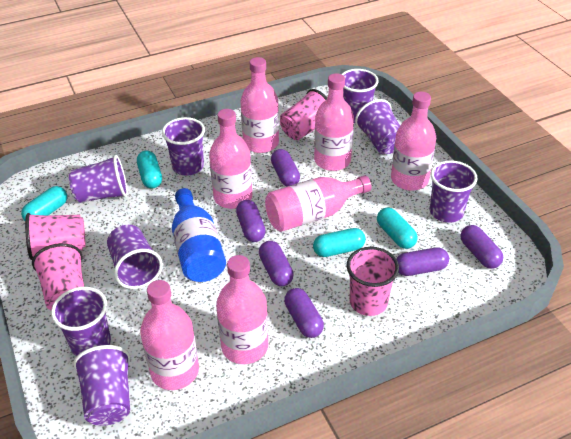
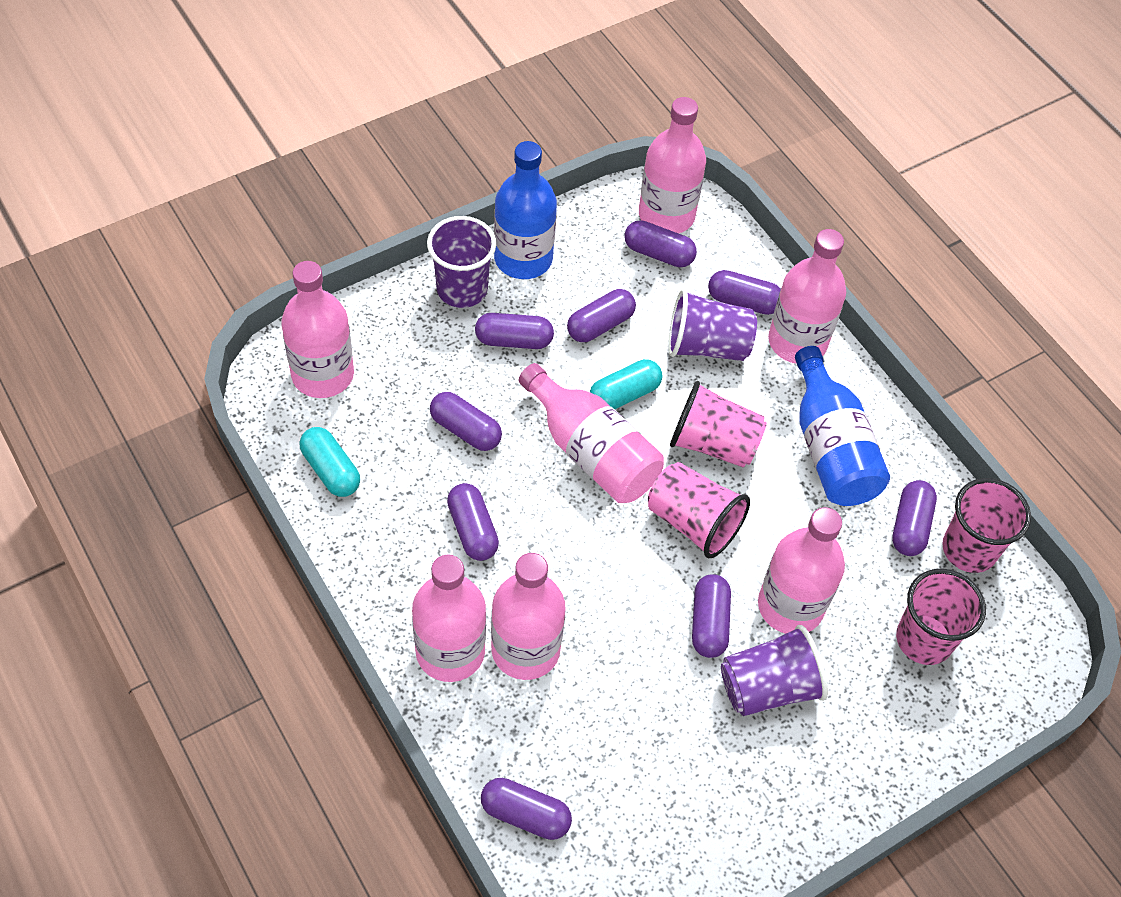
blue bottle: 1 -> 2
purple capsule: 6 -> 9
purple cup: 8 -> 3
turquoise capsule: 4 -> 2

